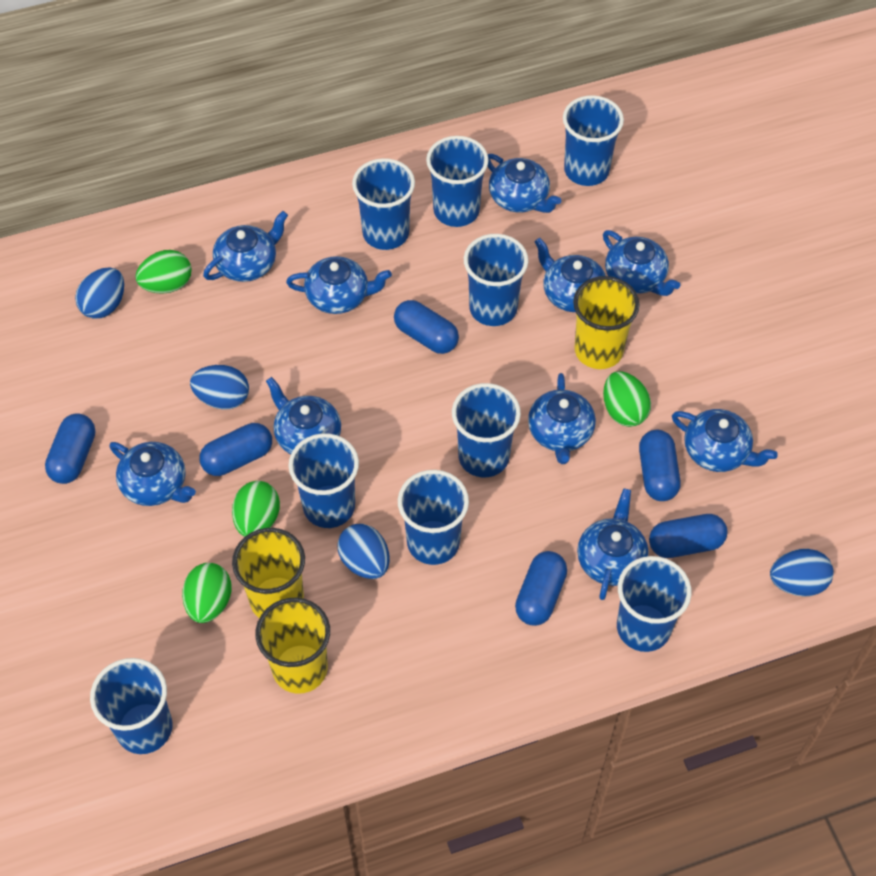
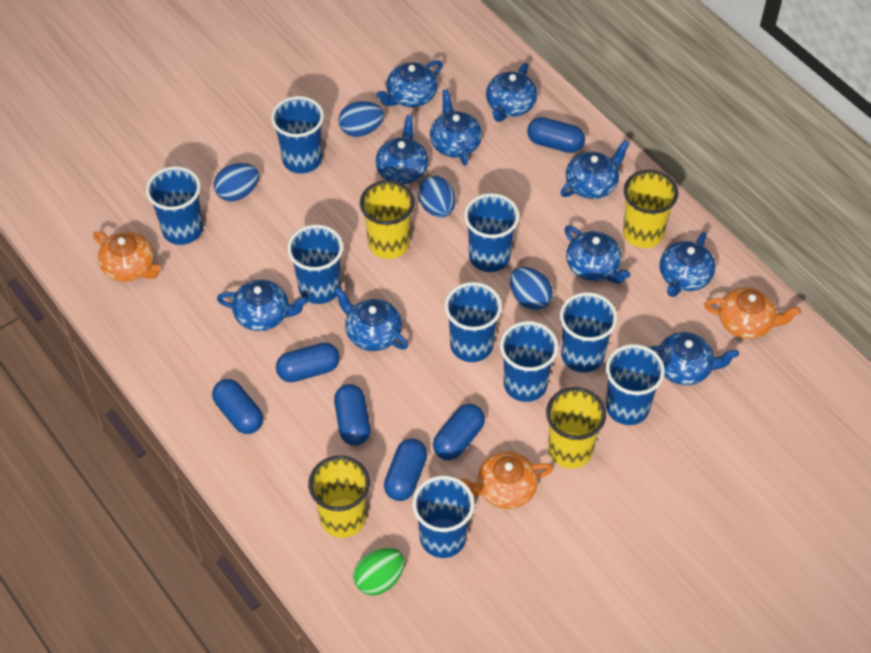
green egg: 4 -> 1
orange teapot: 0 -> 3
yellow cup: 3 -> 4

